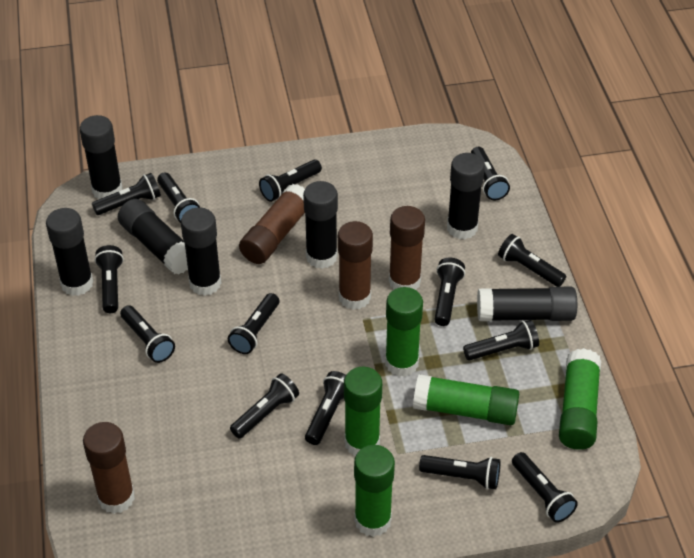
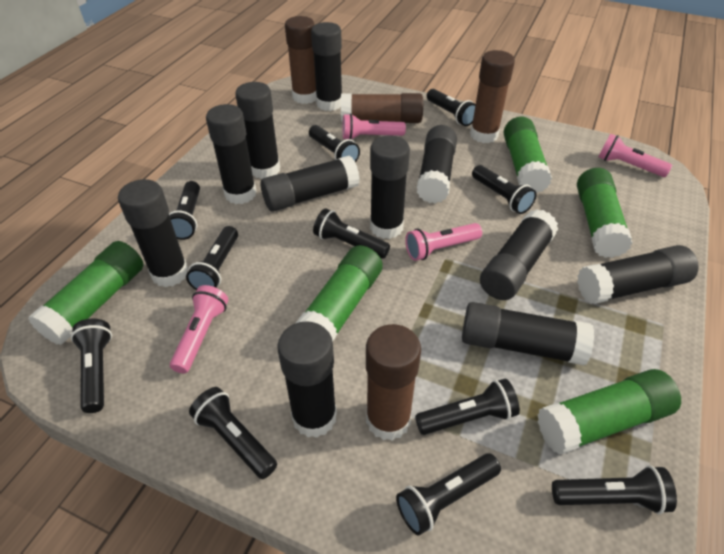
black flashlight: 14 -> 11
black glue stick: 7 -> 11
pink flashlight: 0 -> 4

